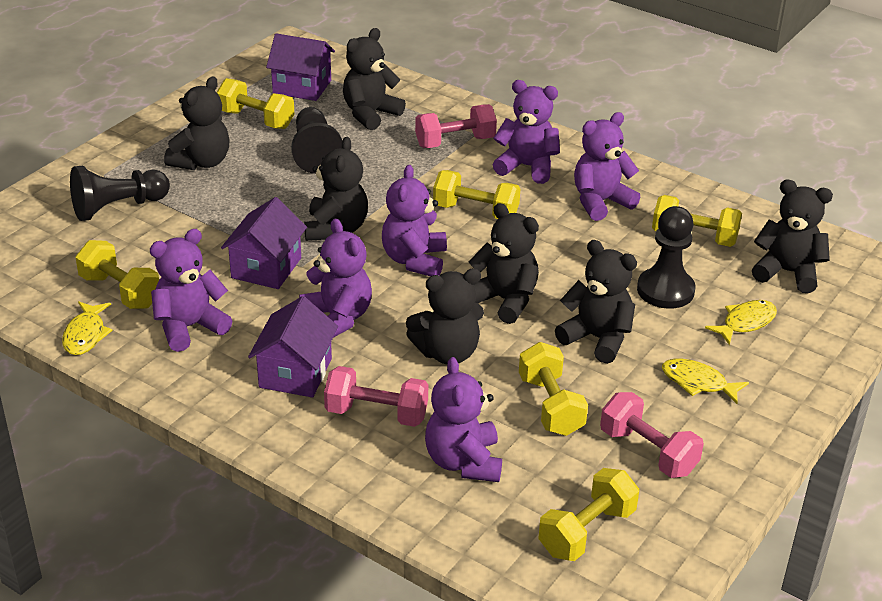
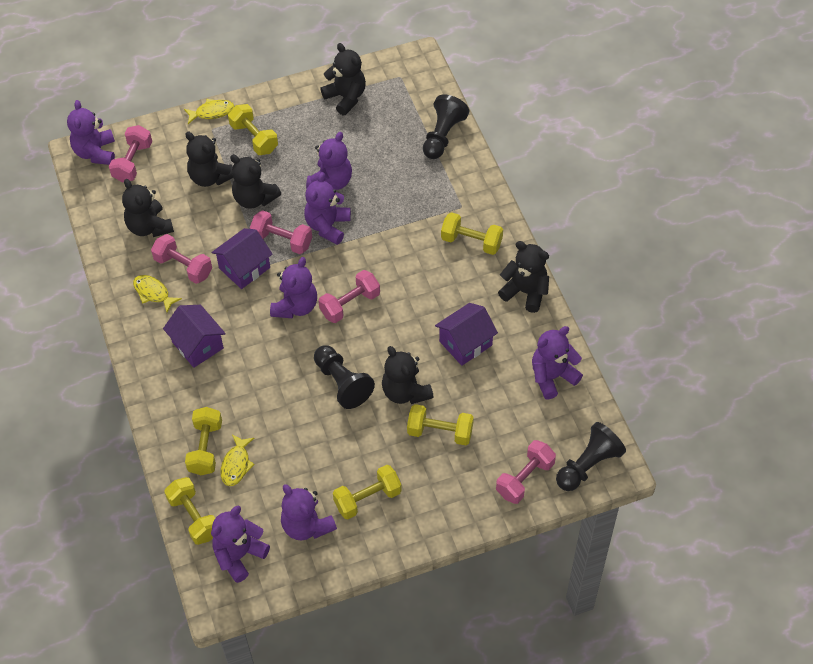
black teddy bear: 7 -> 6
pink dumbbell: 3 -> 5
purple teddy bear: 6 -> 7

